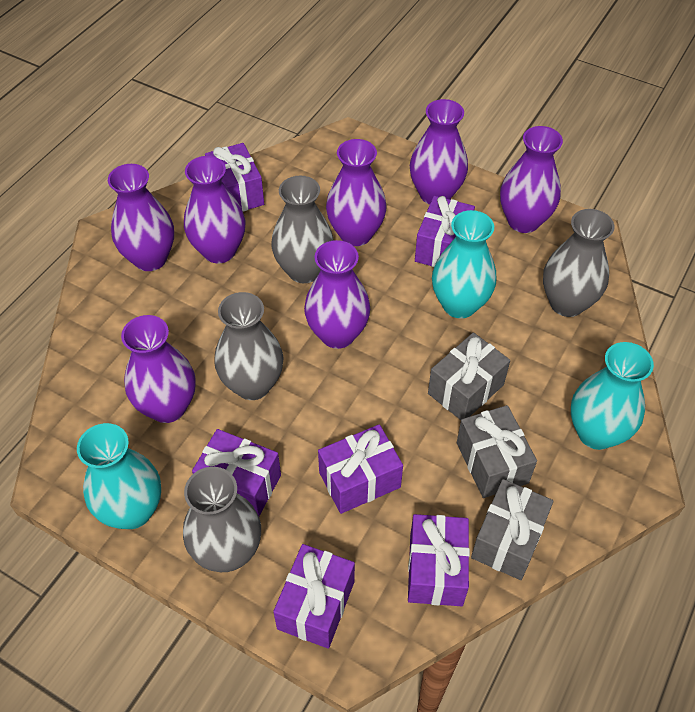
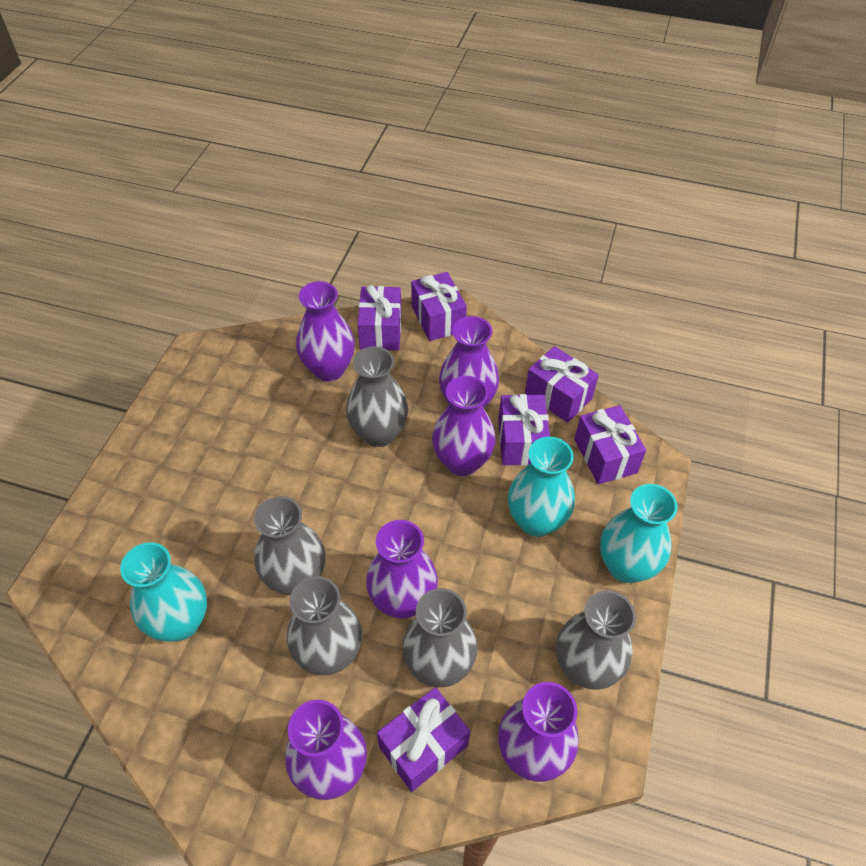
grey gift: 3 -> 0
grey vase: 4 -> 5
purple vase: 7 -> 6

